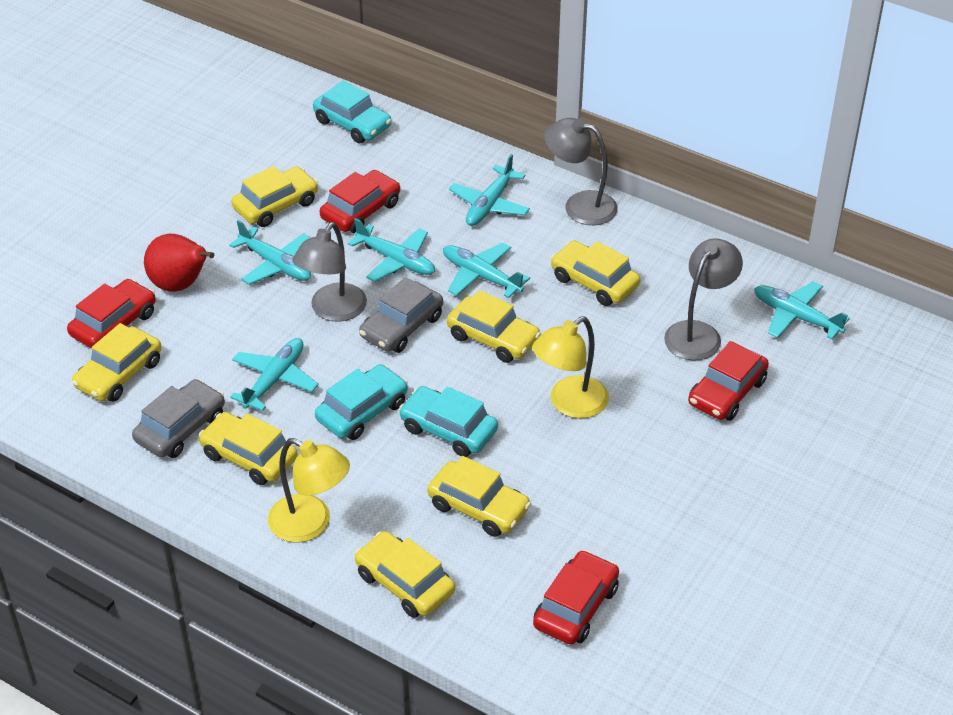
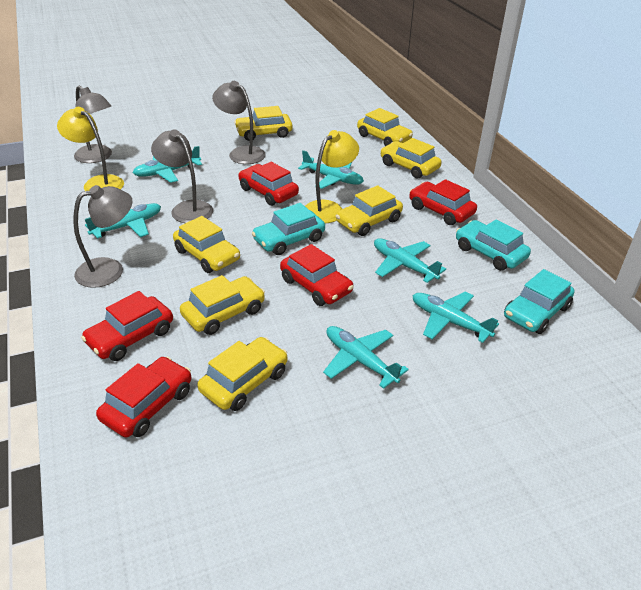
grey car: 2 -> 0
grey lamp: 3 -> 4
red car: 4 -> 5
red pear: 1 -> 0

